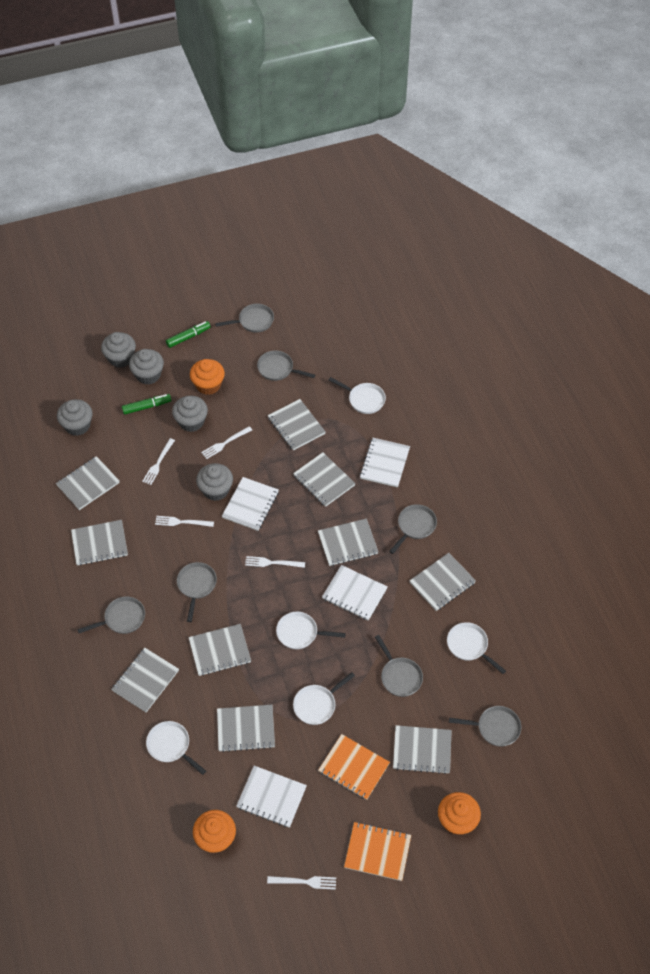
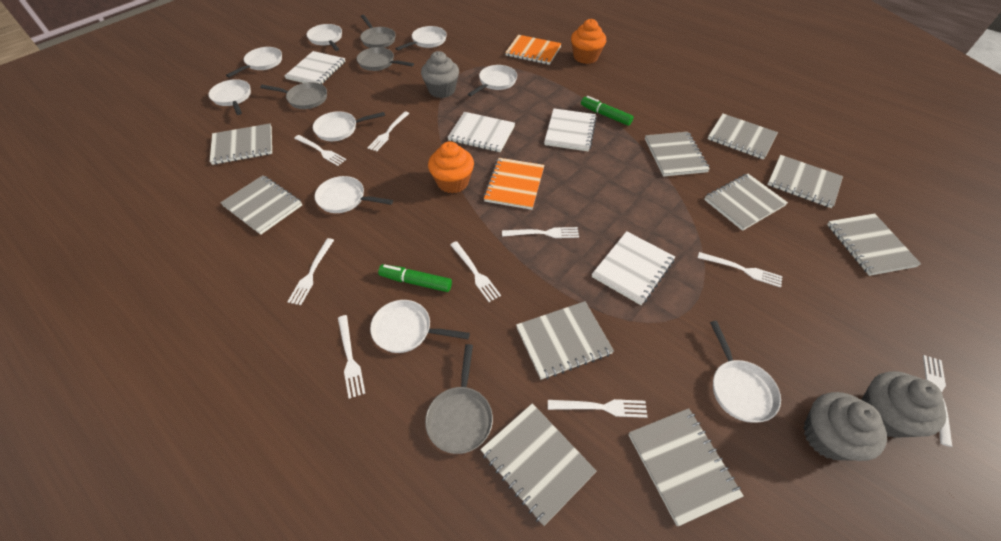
grey cupcake: 5 -> 3
grey pan: 7 -> 4
orange cupcake: 3 -> 2
white fork: 5 -> 9
white pan: 5 -> 9

